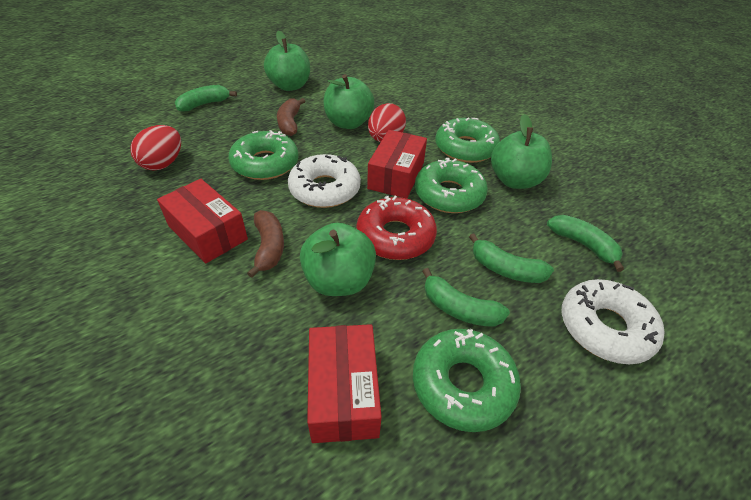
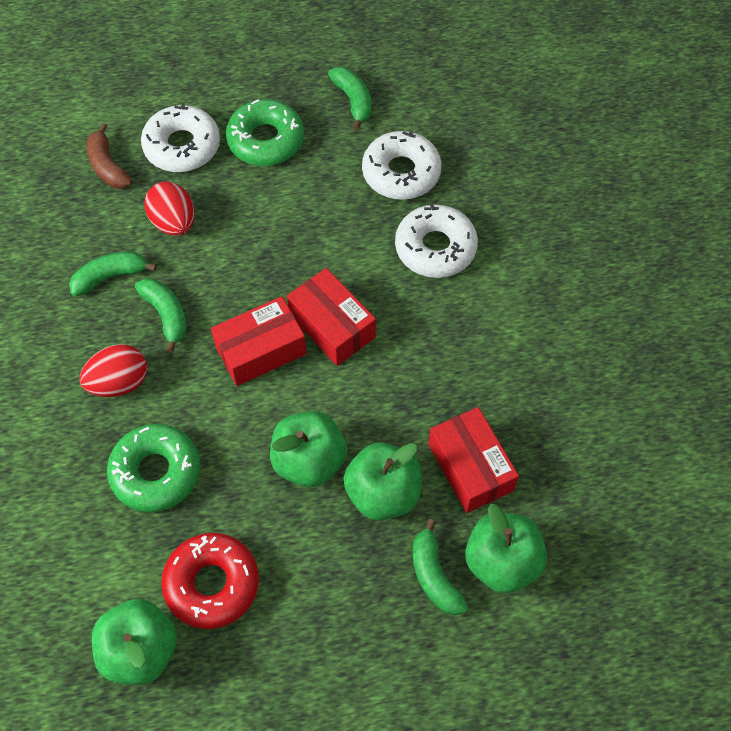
brown banana: 2 -> 1
green donut: 4 -> 2
white donut: 2 -> 3

